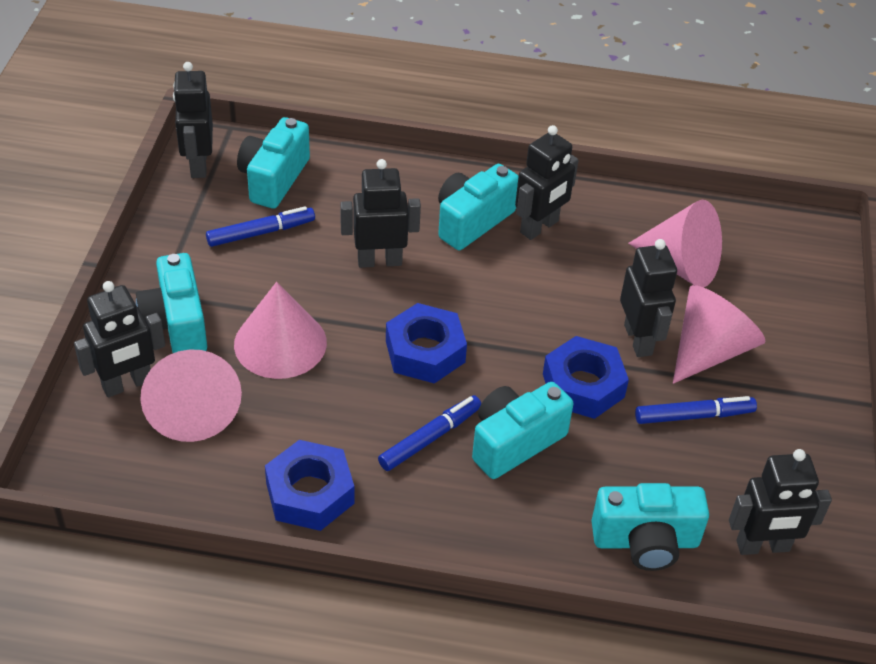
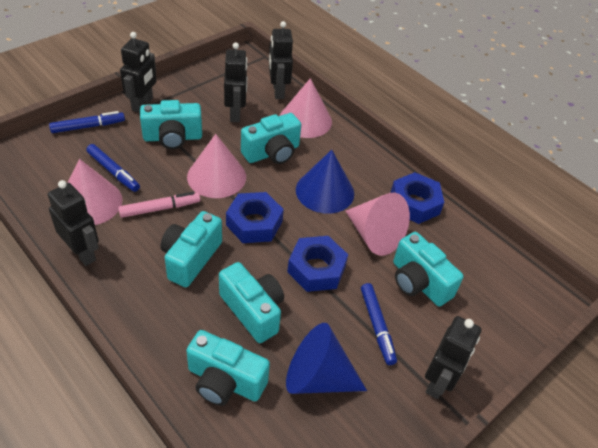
black robot: 6 -> 5
blue cone: 0 -> 2
pink marker: 0 -> 1
turquoise camera: 5 -> 6

